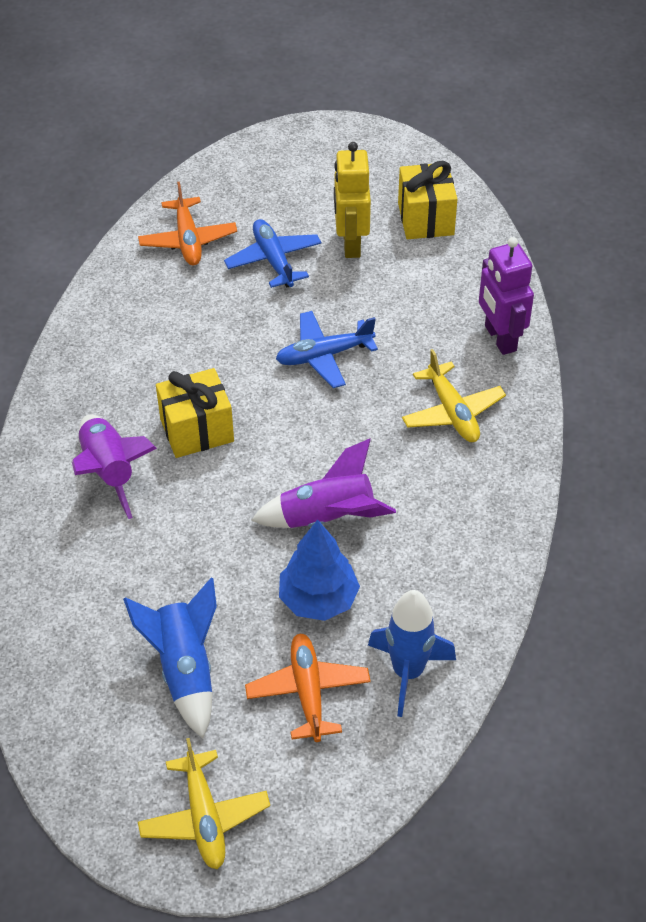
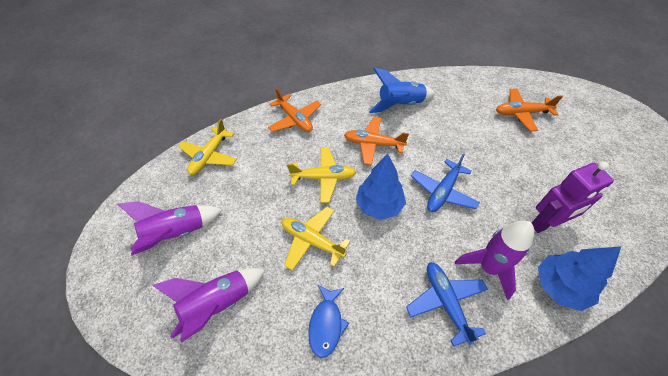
blue fish: 0 -> 1
blue rocket: 2 -> 1
blue tree: 1 -> 2
orange plane: 2 -> 3
purple rocket: 2 -> 3
yellow gift: 2 -> 0
yellow plane: 2 -> 3
yellow robot: 1 -> 0

